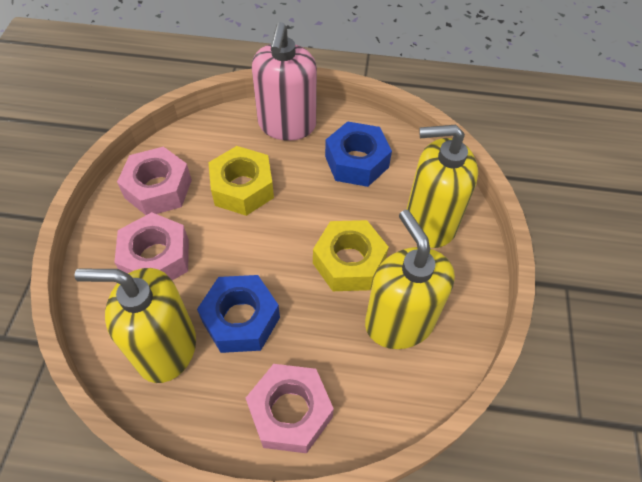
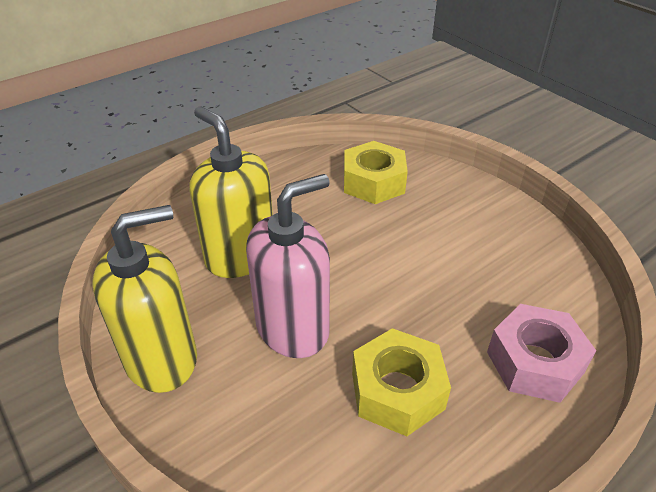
blue nut: 2 -> 0
pink nut: 3 -> 1
yellow soap dispenser: 3 -> 2

